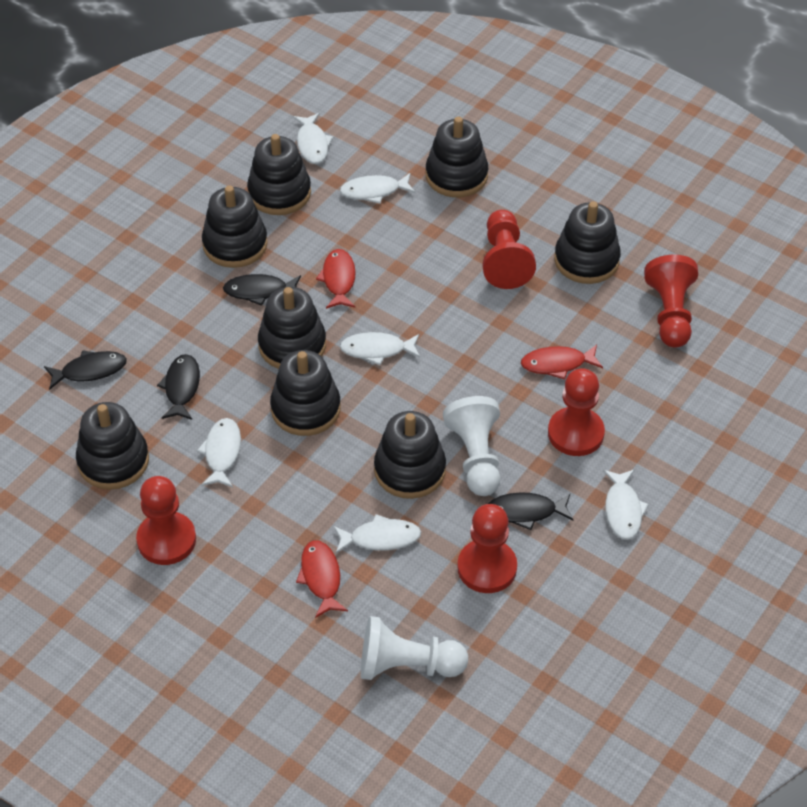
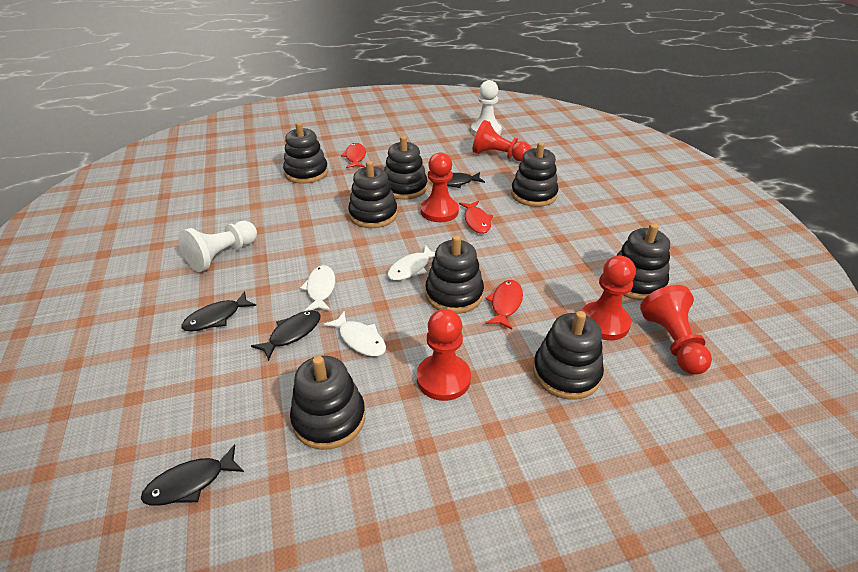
white fish: 6 -> 3

